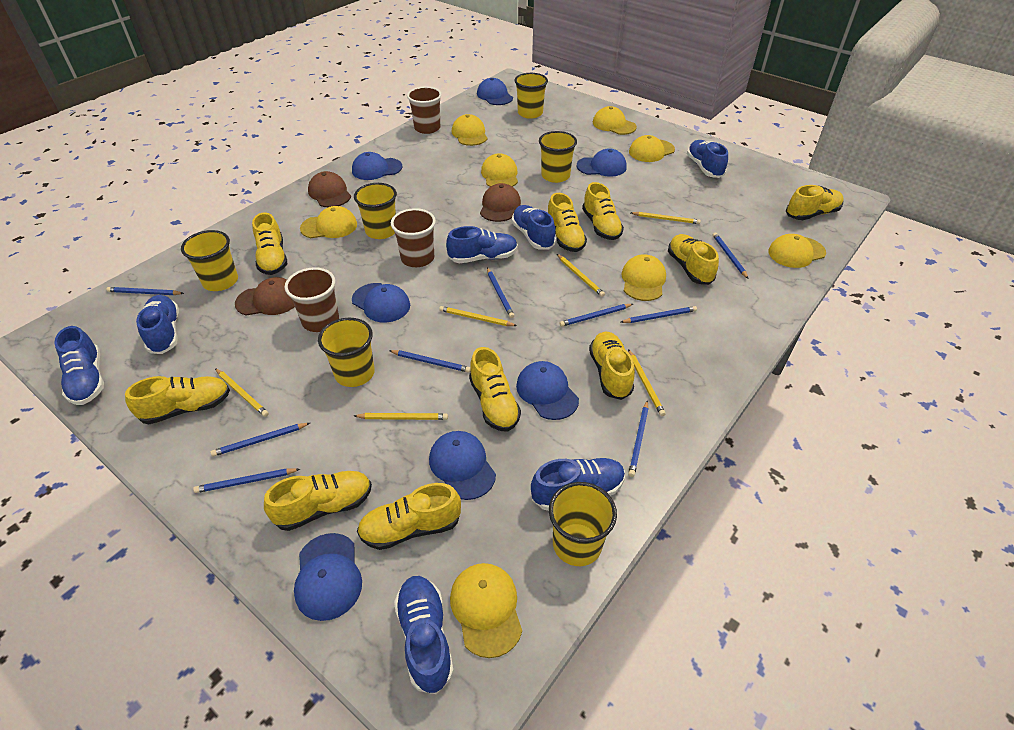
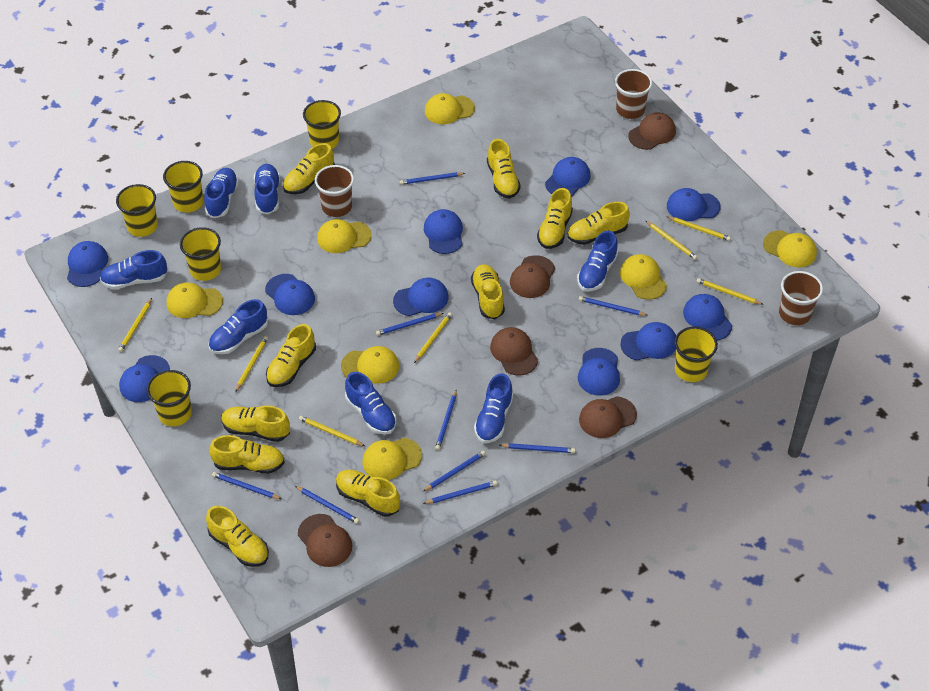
blue cap: 7 -> 10
brown cap: 3 -> 5
yellow cap: 8 -> 7
yellow pencil: 6 -> 7

